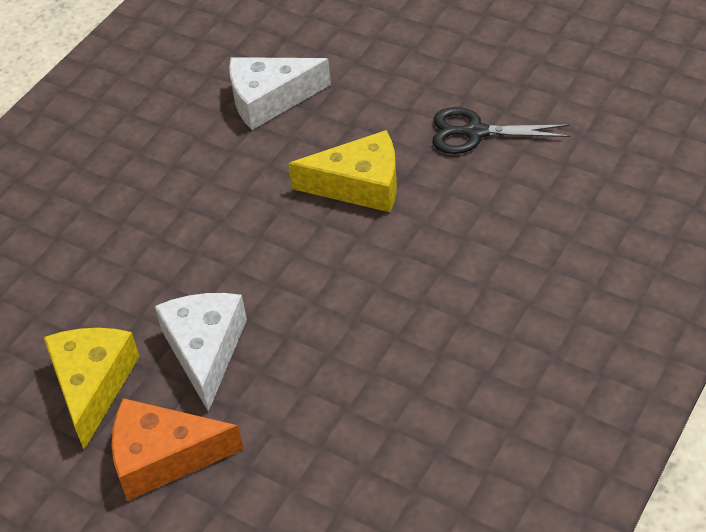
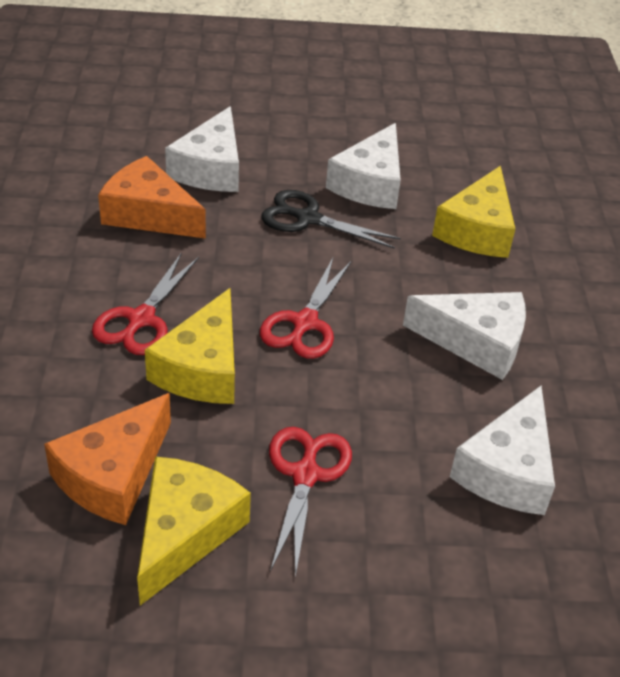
orange cheese: 1 -> 2
red scissors: 0 -> 3
white cheese: 2 -> 4
yellow cheese: 2 -> 3

